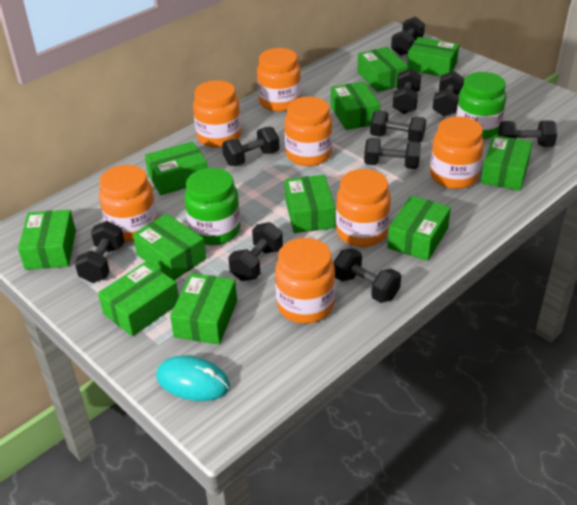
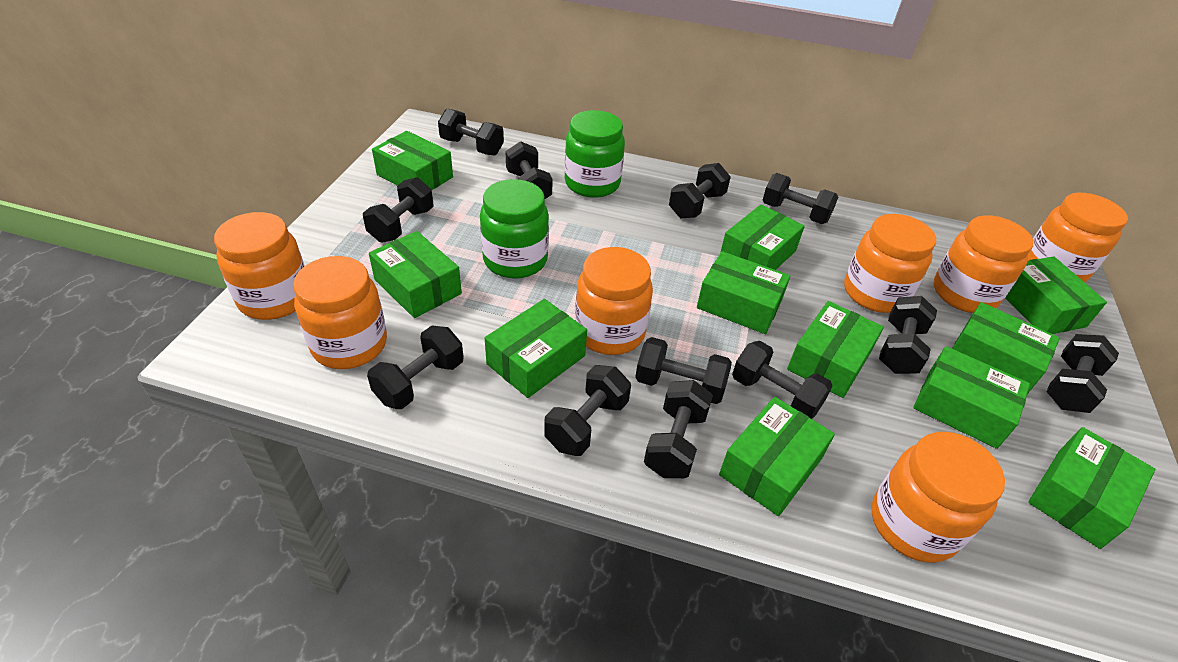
black dumbbell: 10 -> 12
turquoise mouse: 1 -> 0

